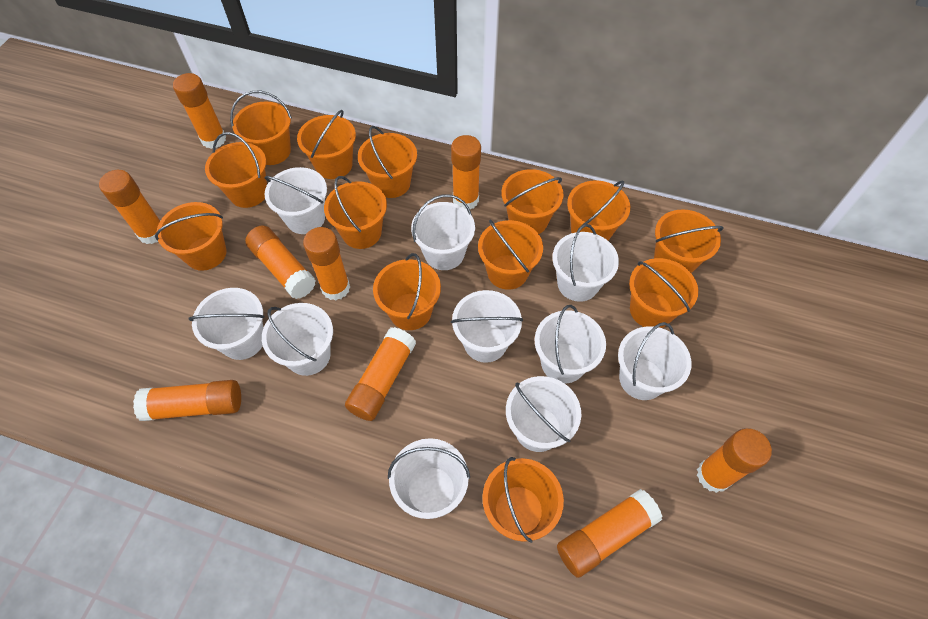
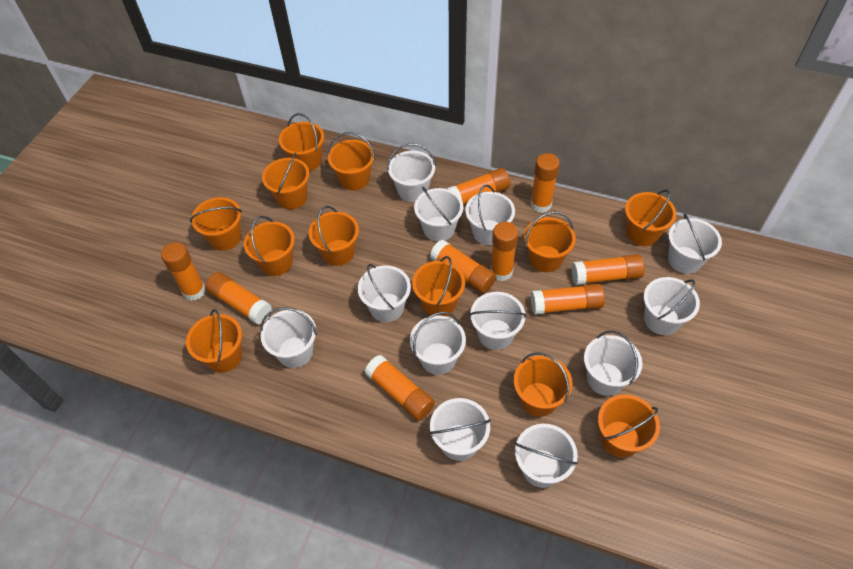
orange bucket: 13 -> 12
white bucket: 10 -> 12

